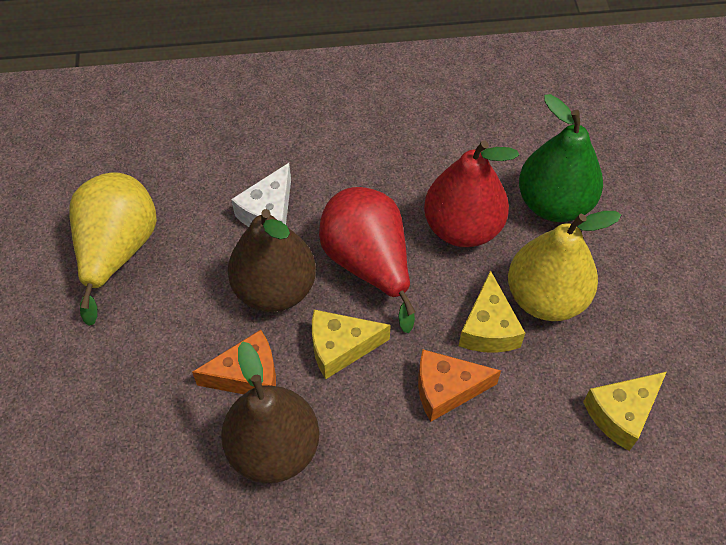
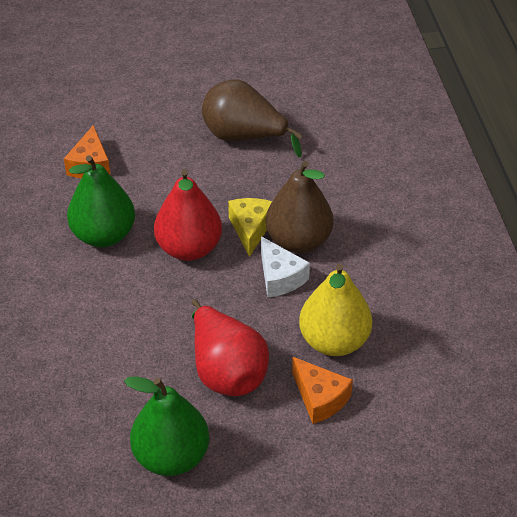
green pear: 1 -> 2
yellow cheese: 3 -> 1
yellow pear: 2 -> 1

